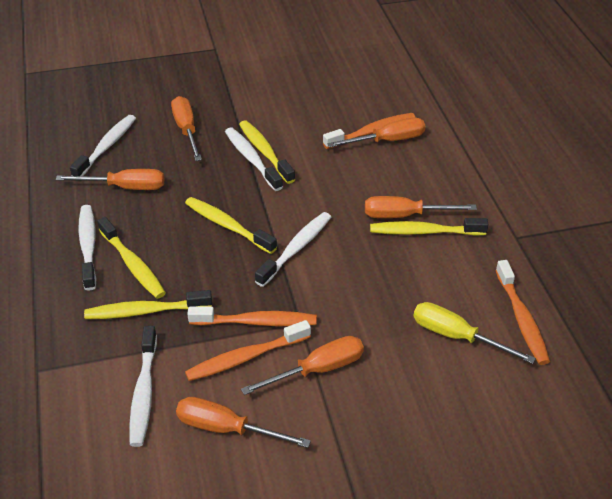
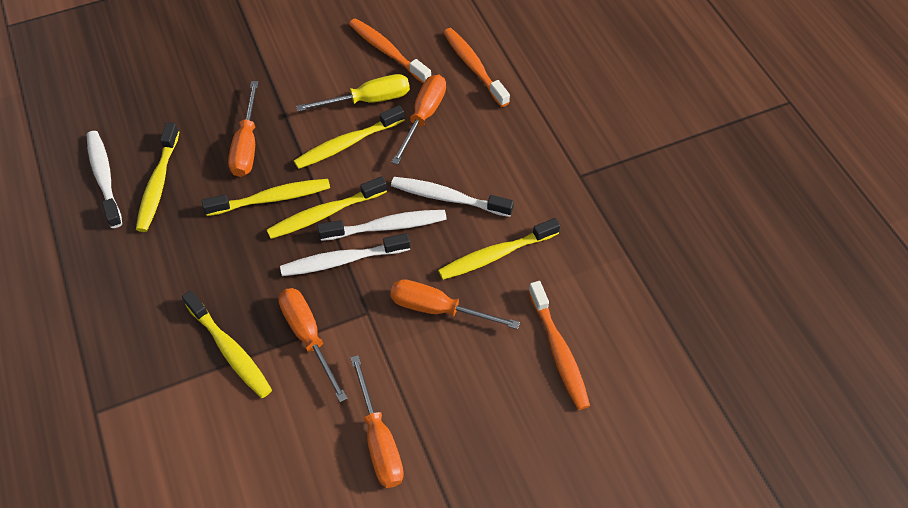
orange screwdriver: 6 -> 5
orange toothbrush: 4 -> 3
white toothbrush: 5 -> 4
yellow toothbrush: 5 -> 6

